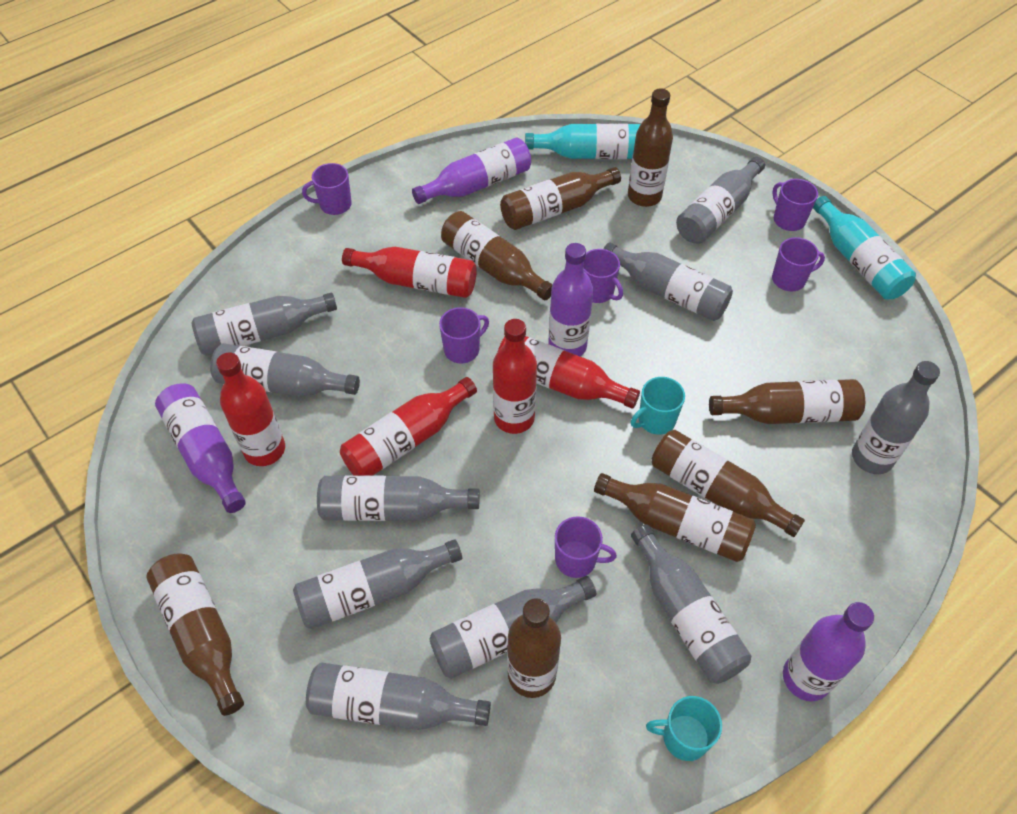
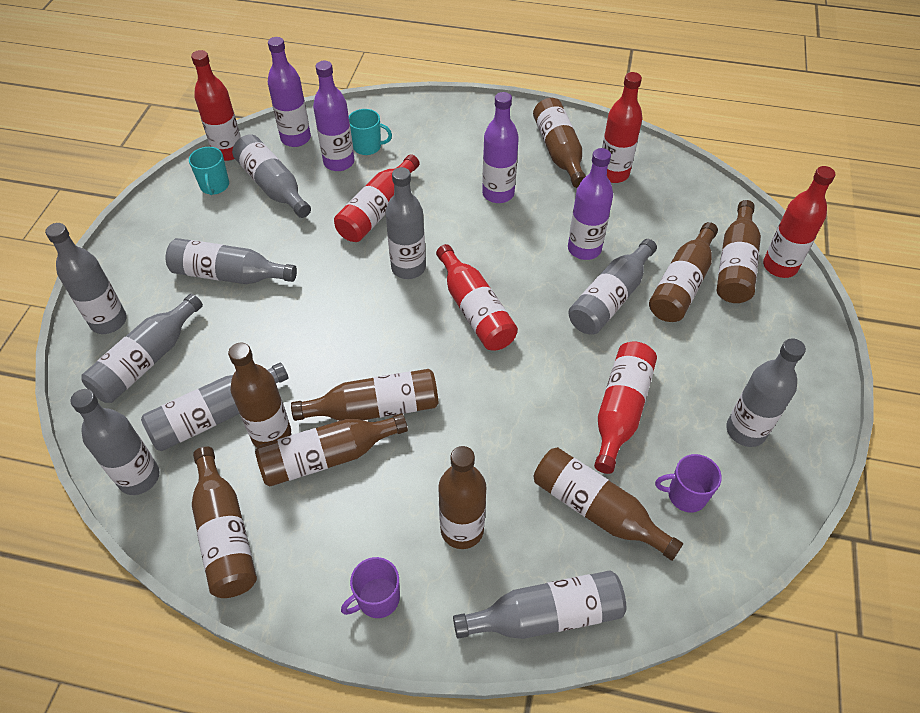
brown bottle: 8 -> 9
purple mug: 6 -> 2
red bottle: 5 -> 6
turquoise bottle: 2 -> 0

